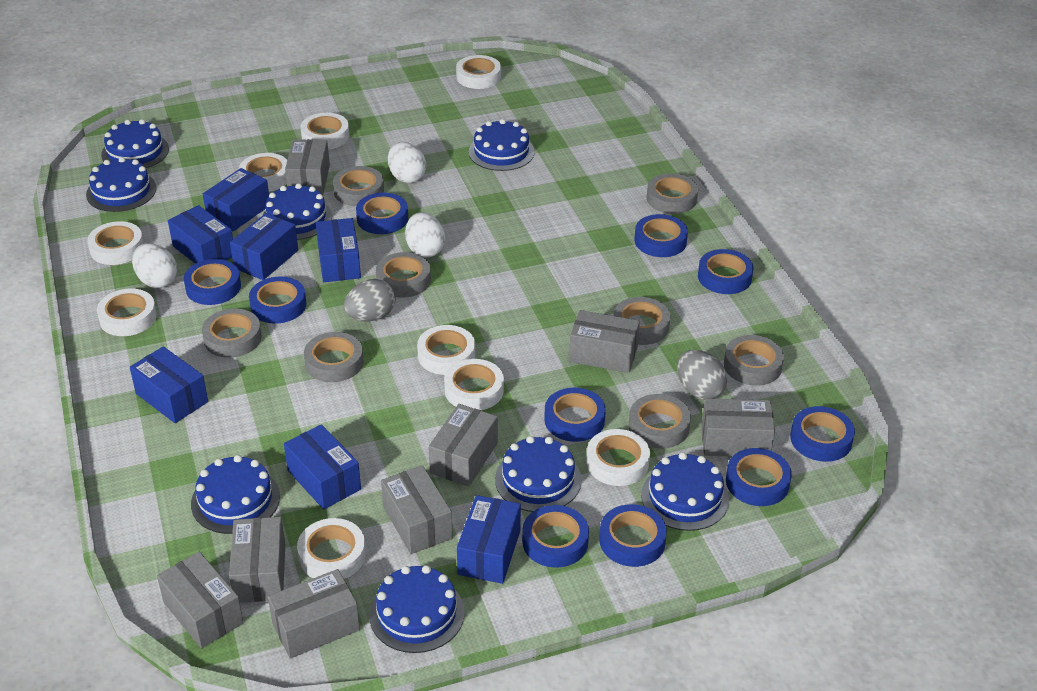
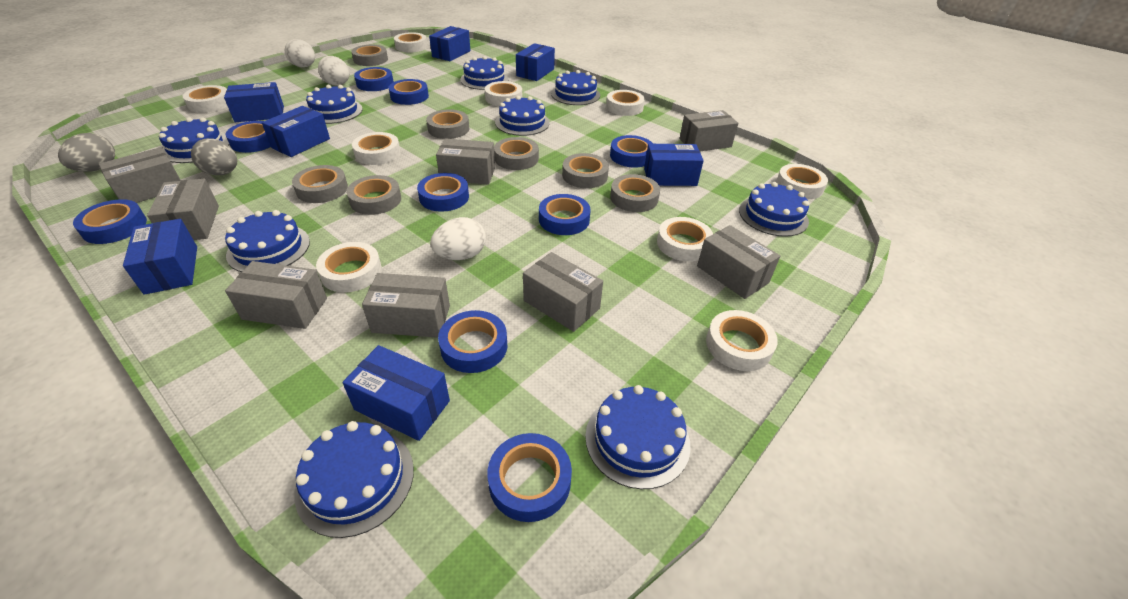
blue cake: 8 -> 9
blue tape: 10 -> 9
grey tape: 8 -> 7

